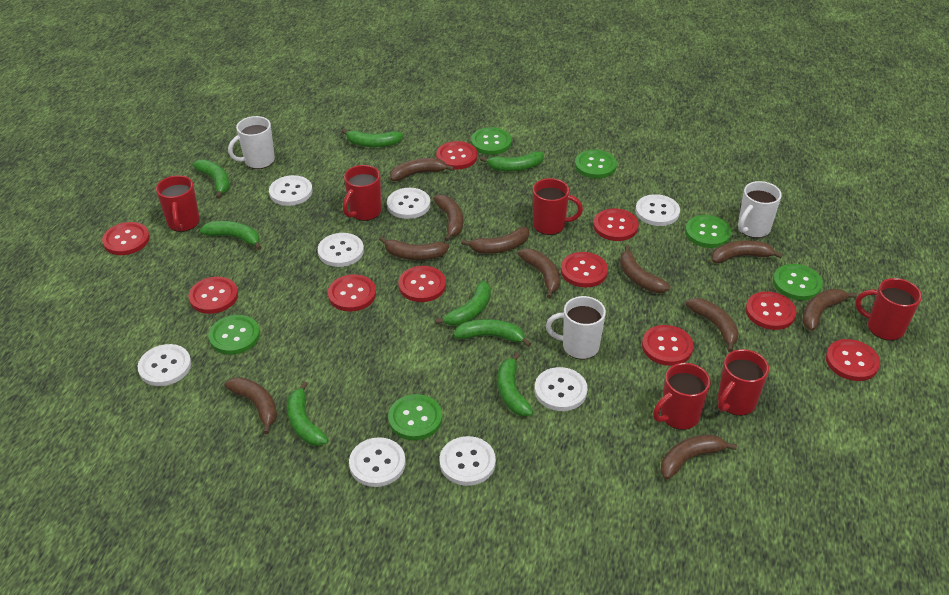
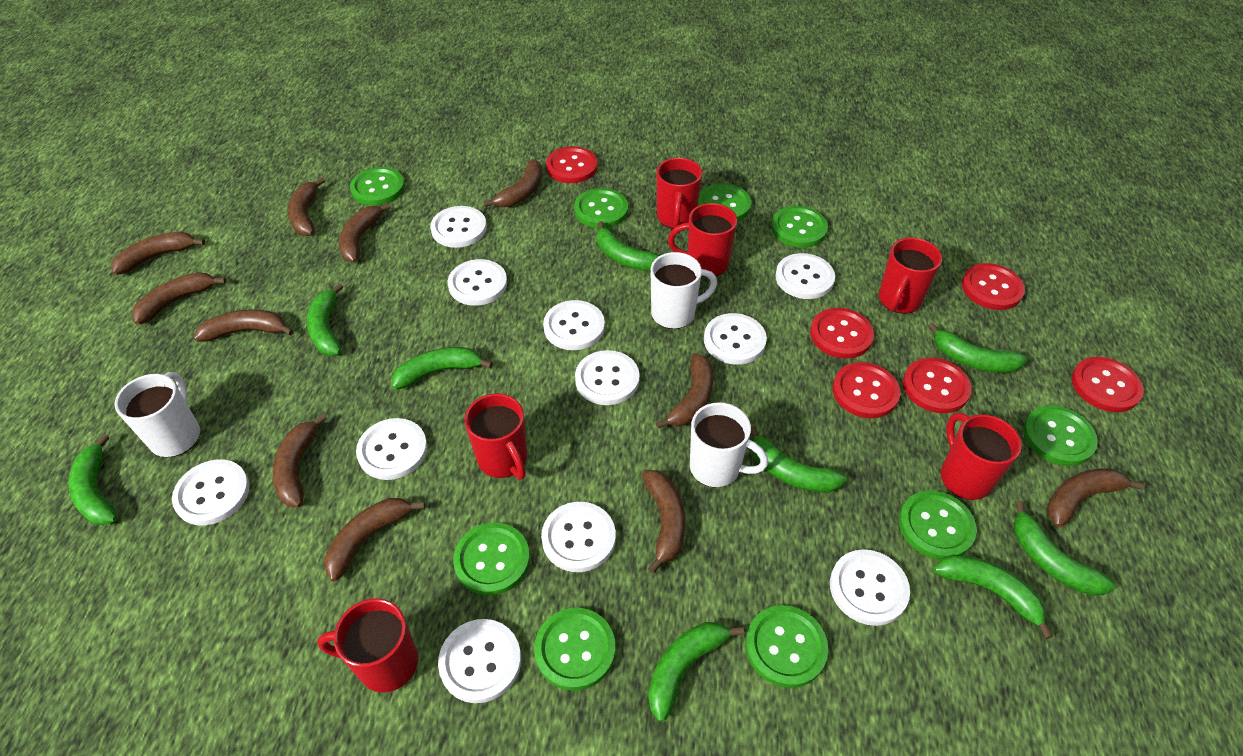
green banana: 8 -> 9
green button: 6 -> 9
red button: 10 -> 6
white button: 8 -> 11

